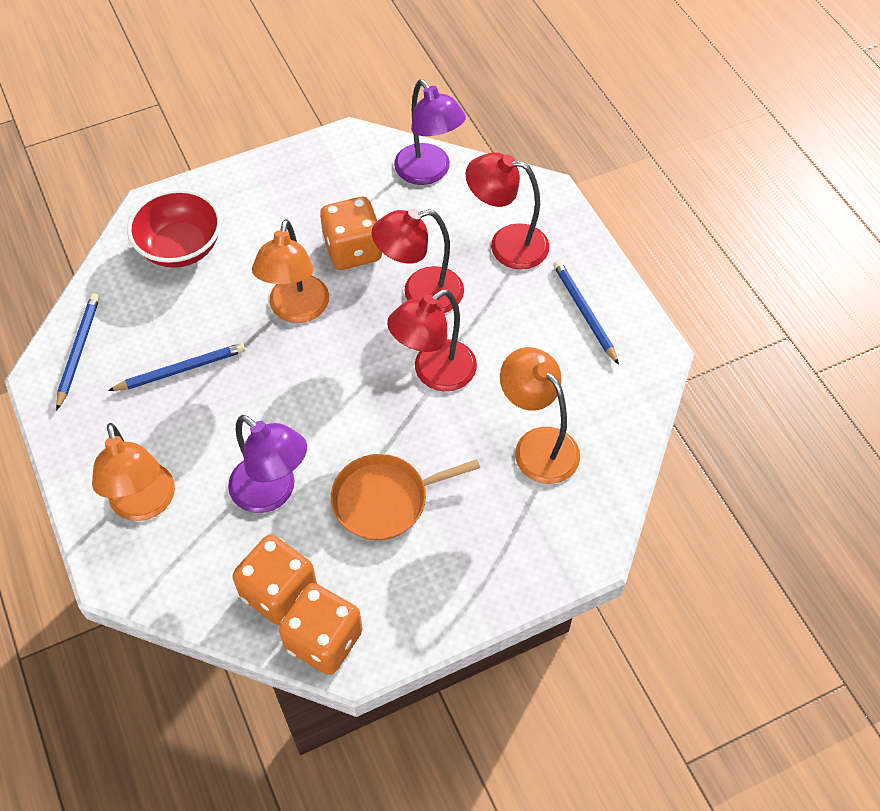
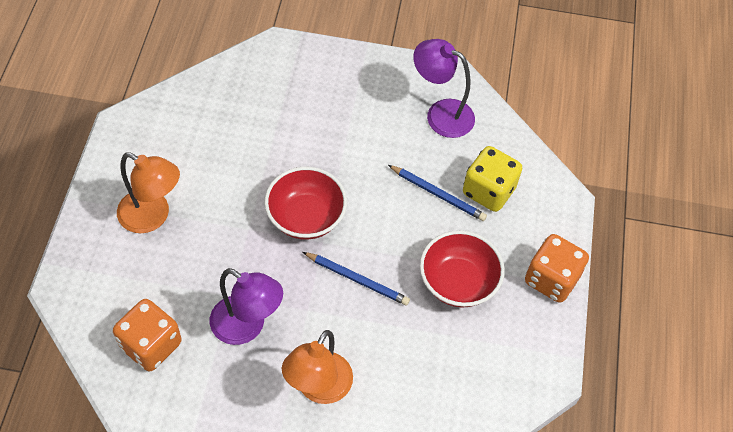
blue pencil: 3 -> 2
orange dice: 3 -> 2
orange lamp: 3 -> 2
orange pan: 1 -> 0
red bowl: 1 -> 2
red lamp: 3 -> 0
yellow dice: 0 -> 1

